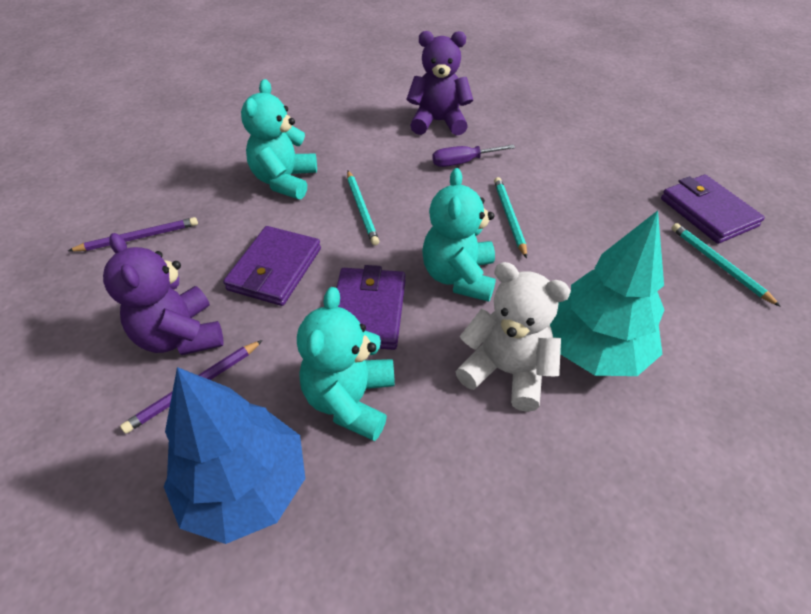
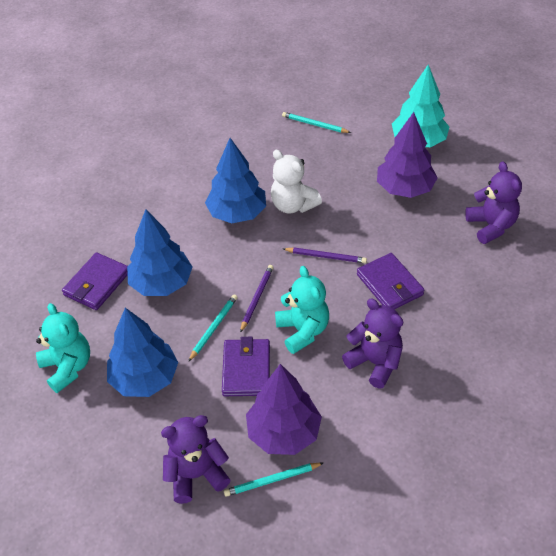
blue tree: 1 -> 3
purple screwdriver: 1 -> 0
purple teddy bear: 2 -> 3
purple tree: 0 -> 2
turquoise teddy bear: 3 -> 2

